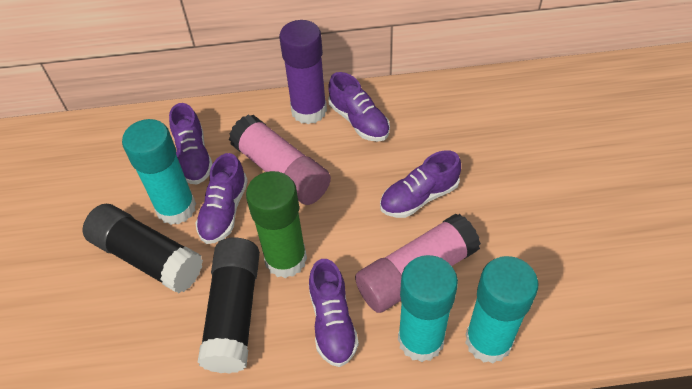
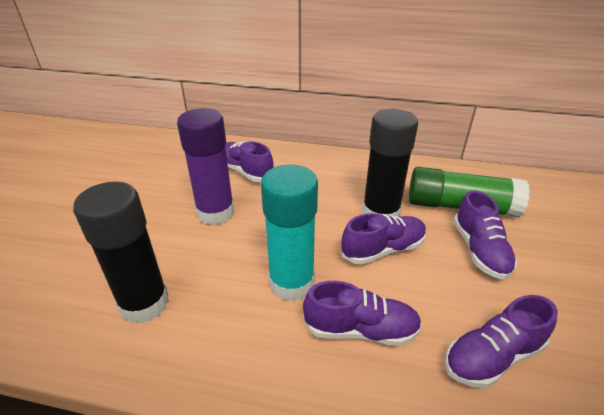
pink glue stick: 2 -> 0
turquoise glue stick: 3 -> 1

